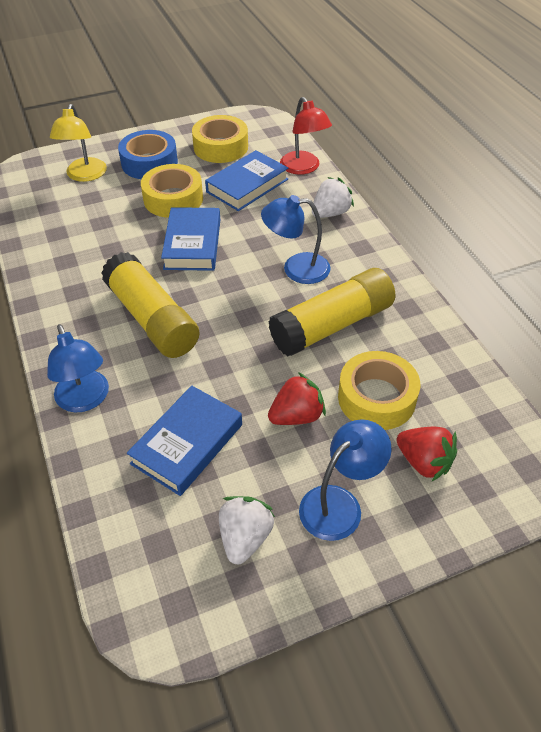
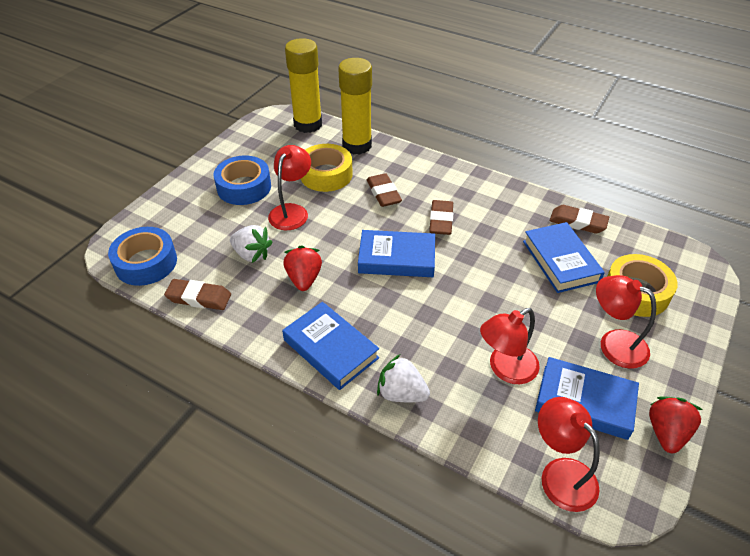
blue book: 3 -> 4
blue lamp: 3 -> 0
blue tape: 1 -> 2
brown eraser: 0 -> 4
red lamp: 1 -> 4
yellow lamp: 1 -> 0
yellow tape: 3 -> 2

